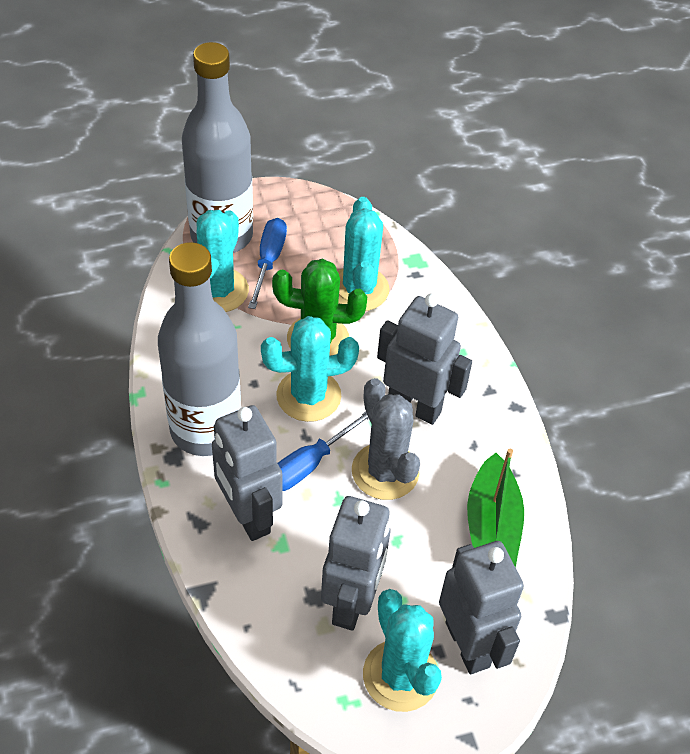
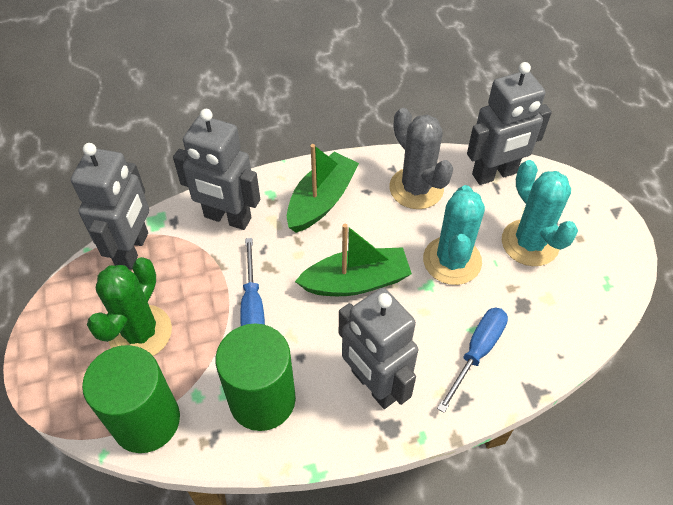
green boat: 1 -> 2
green cylinder: 0 -> 2
grey bottle: 2 -> 0
turquoise cactus: 4 -> 2

